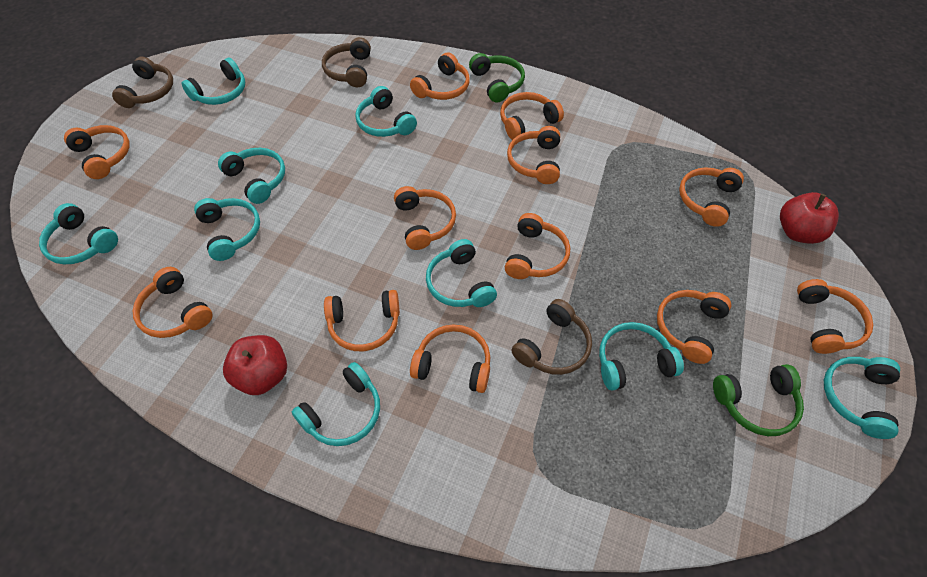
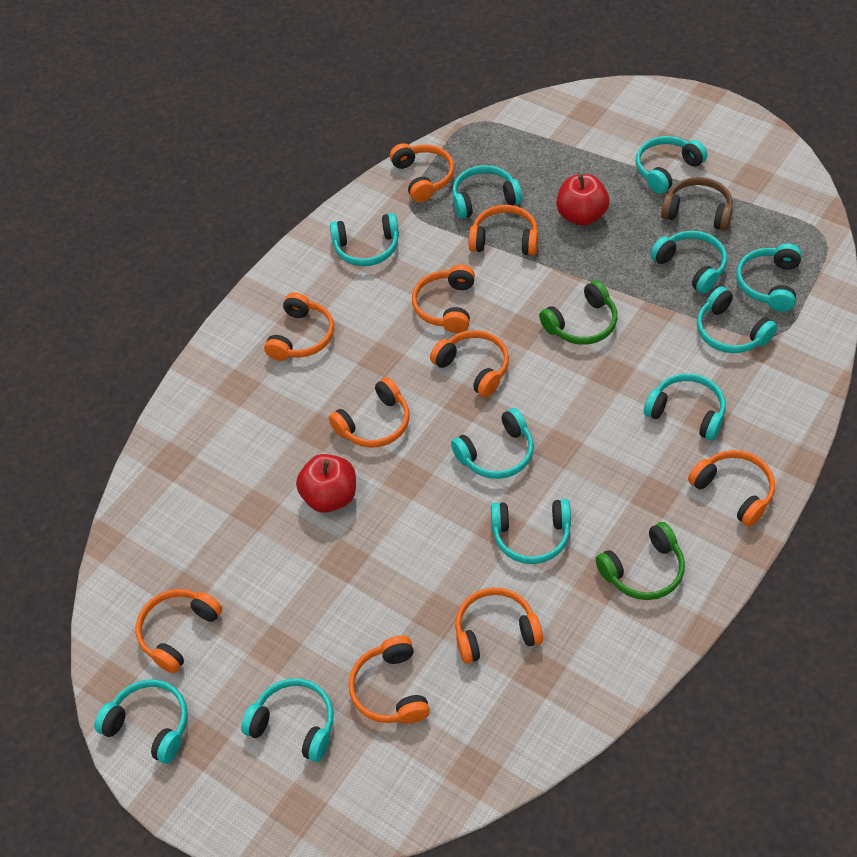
brown headphones: 3 -> 1
orange headphones: 12 -> 10
turquoise headphones: 9 -> 11

